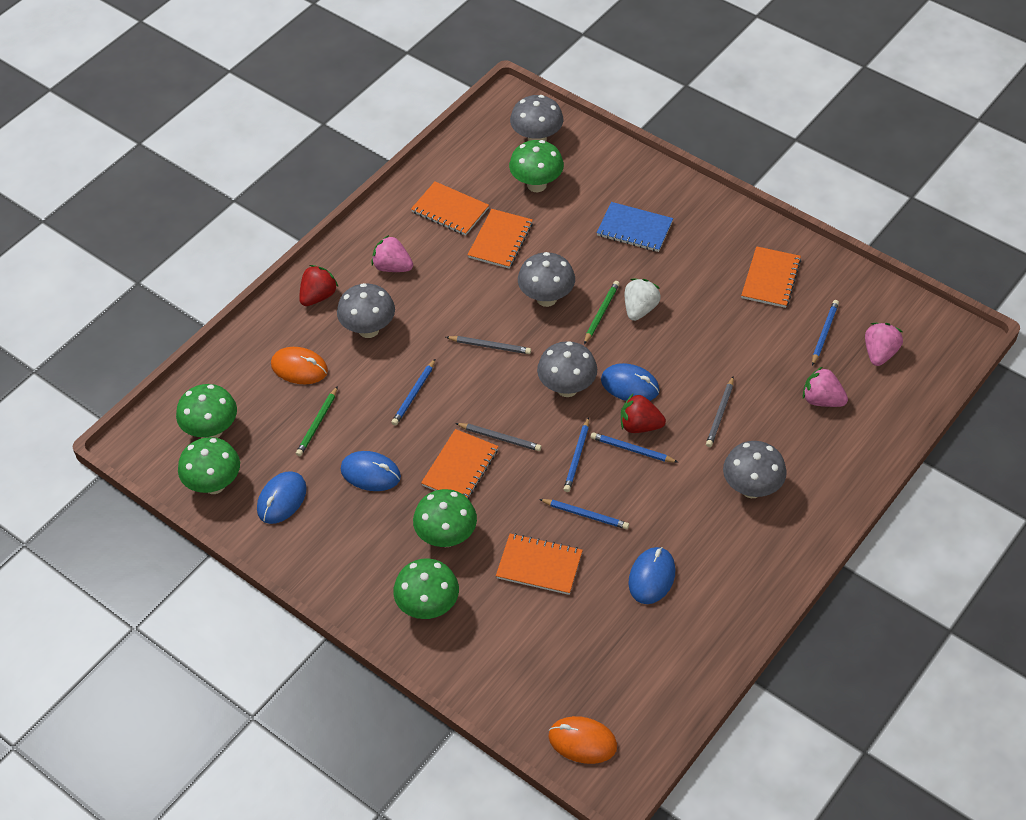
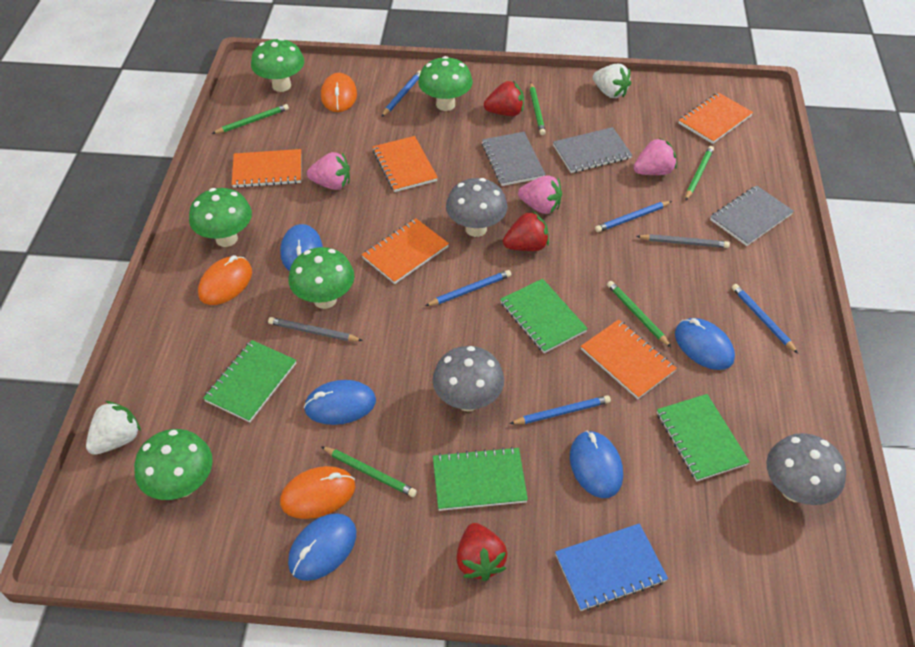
blue mouse: 4 -> 5
green notebook: 0 -> 4
green pencil: 2 -> 5
grey mushroom: 5 -> 3
grey notebook: 0 -> 3
grey pencil: 3 -> 2
orange mouse: 2 -> 3
red strawberry: 2 -> 3
white strawberry: 1 -> 2

